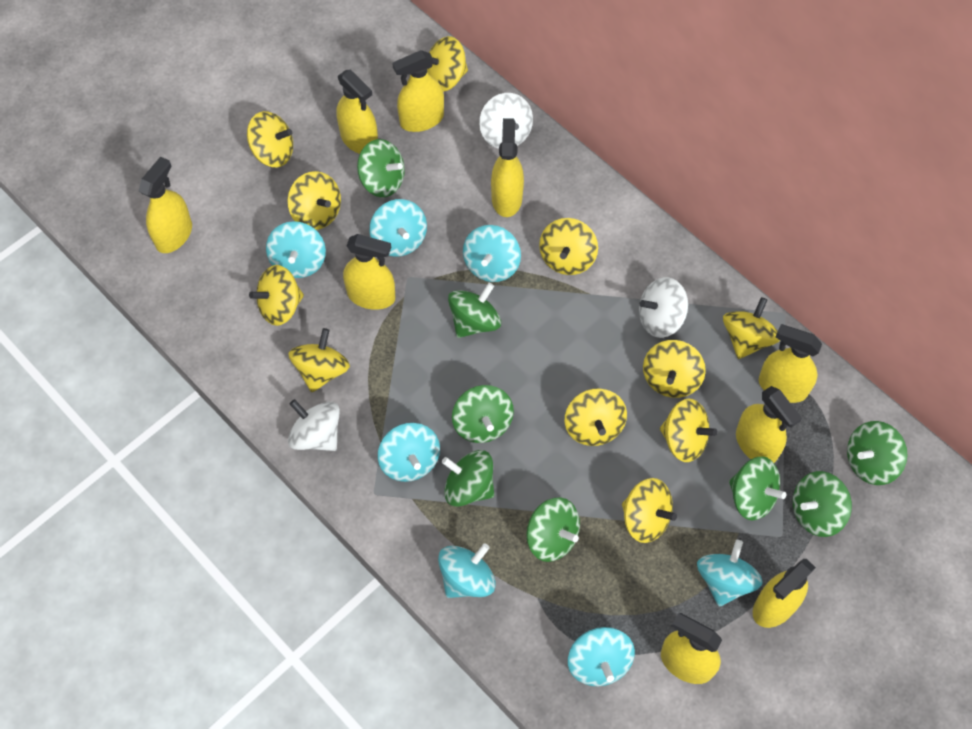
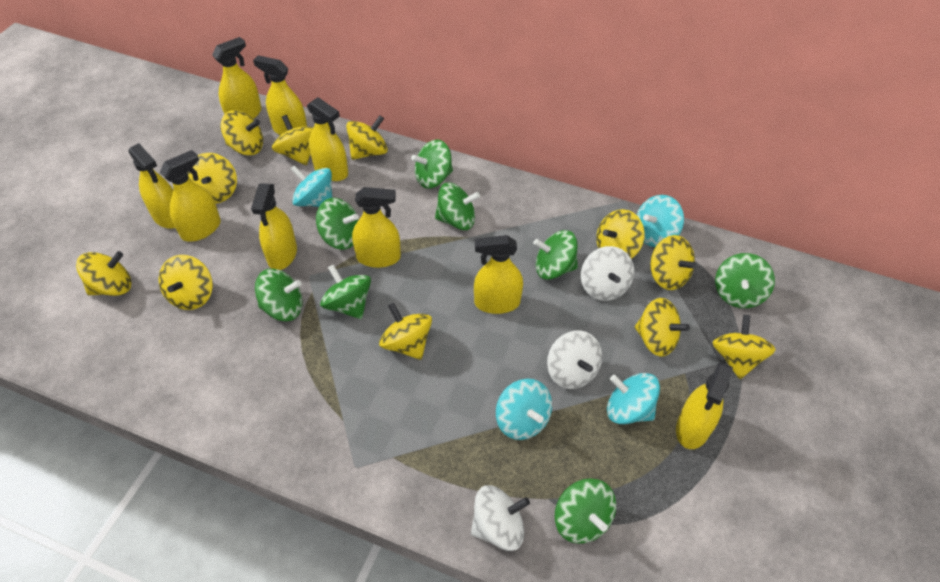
turquoise spinning top: 7 -> 4

